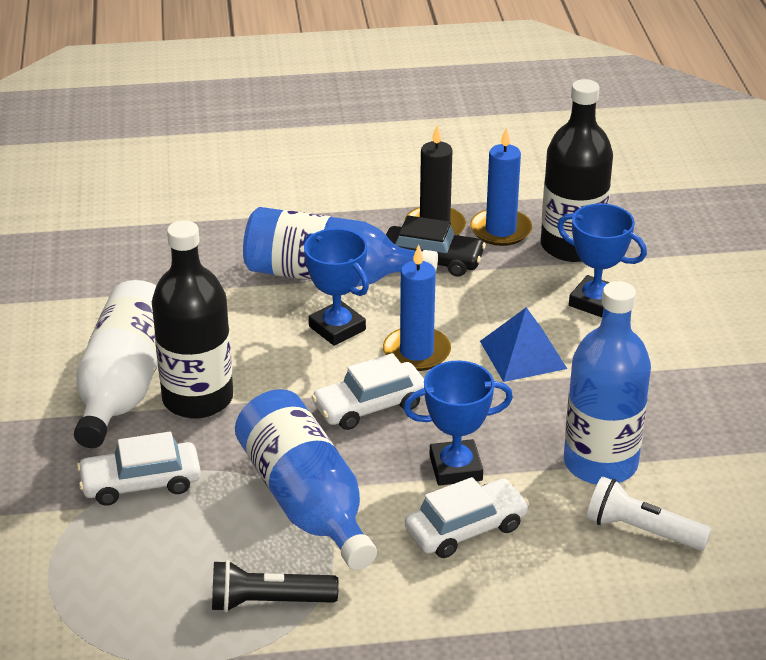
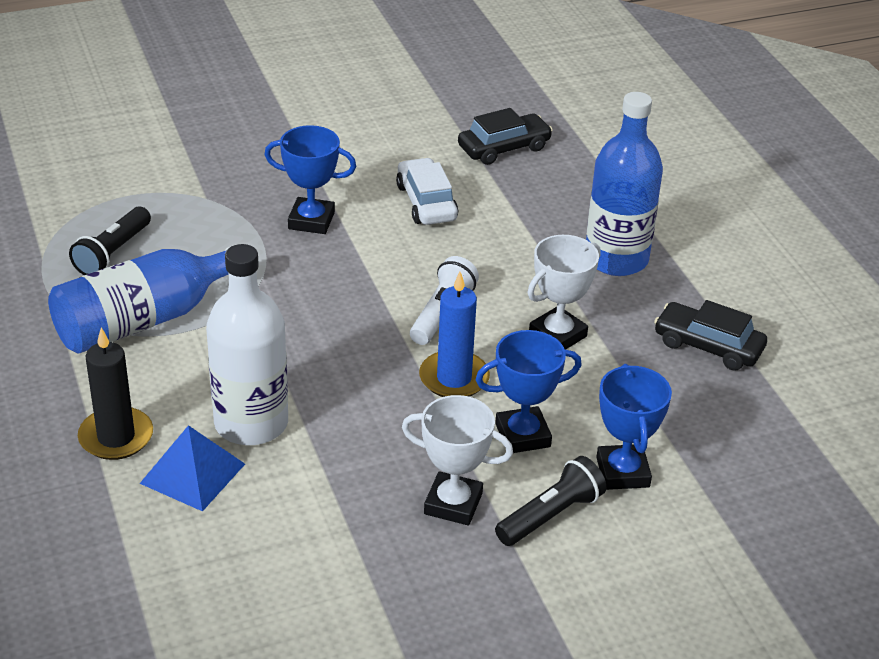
black bottle: 2 -> 0
black car: 1 -> 2
black flashlight: 1 -> 2
blue bottle: 3 -> 2
blue candle: 2 -> 1
white car: 3 -> 1
white trophy: 0 -> 2

